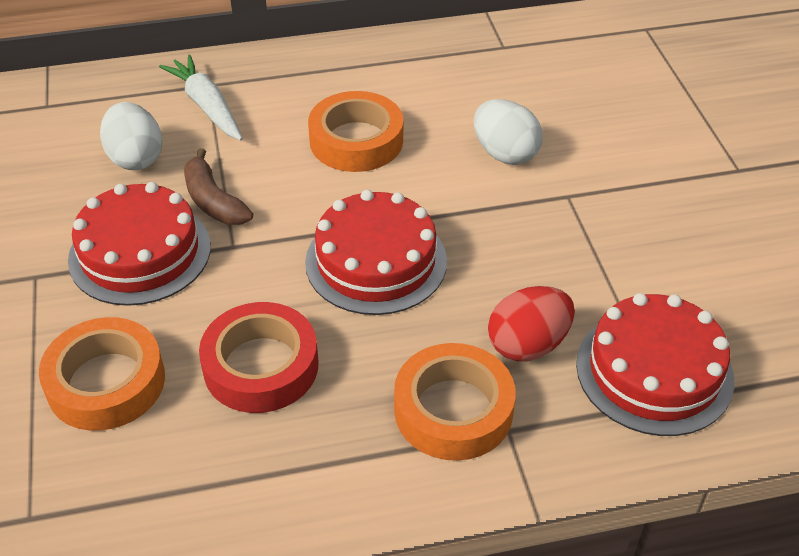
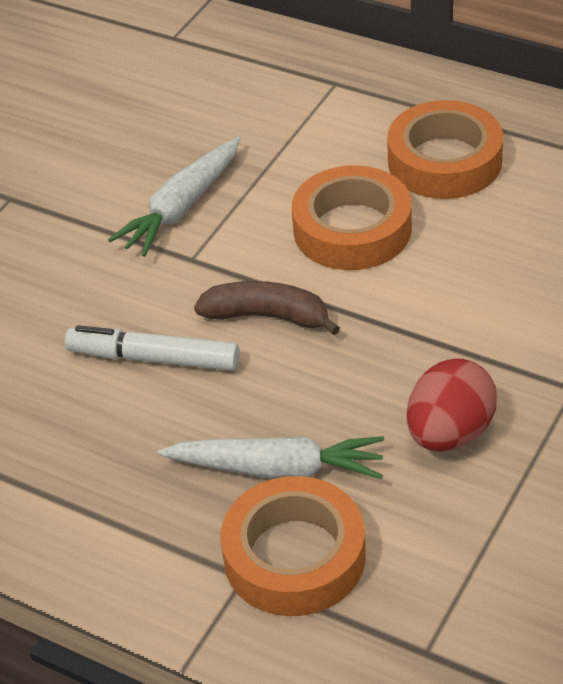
red cake: 3 -> 0
red tape: 1 -> 0
white carrot: 1 -> 2
white egg: 2 -> 0
white marker: 0 -> 1

